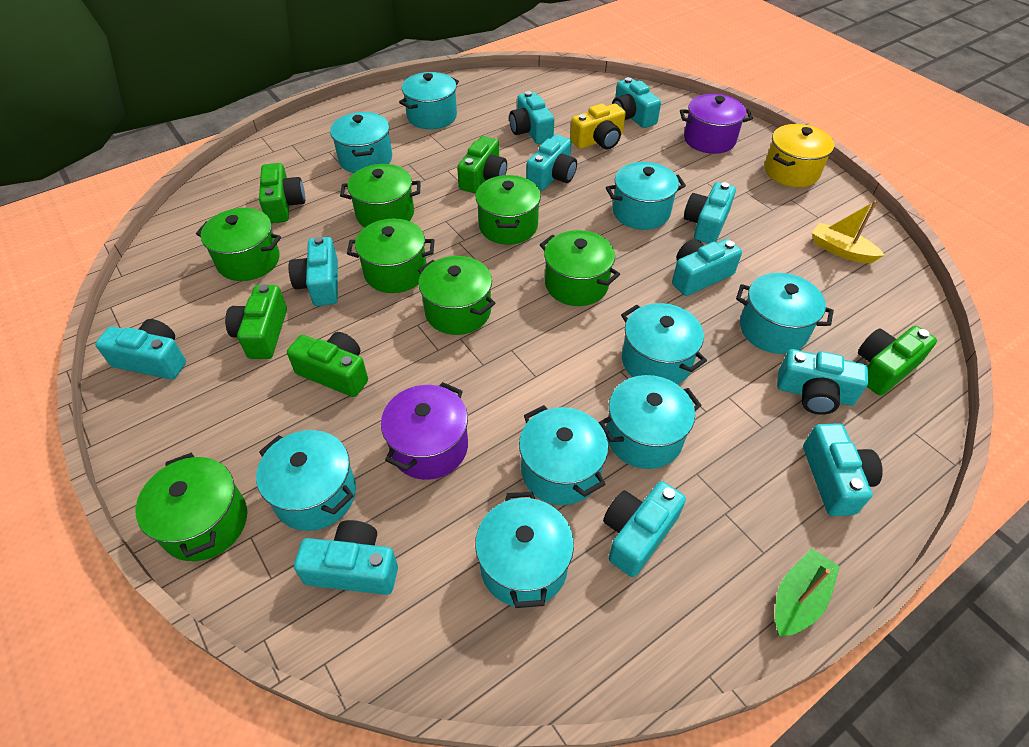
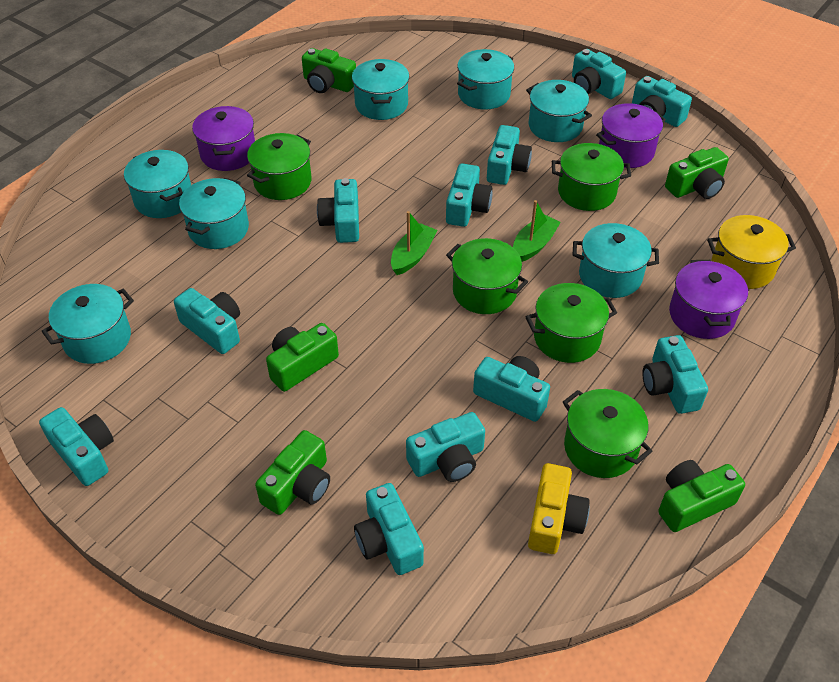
green boat: 1 -> 2
green pot: 7 -> 5
purple pot: 2 -> 3
turquoise pot: 9 -> 7
yellow boat: 1 -> 0

